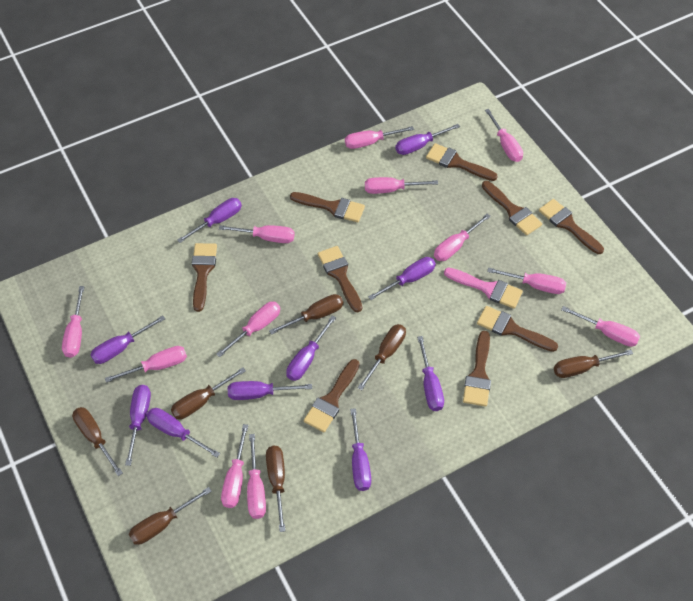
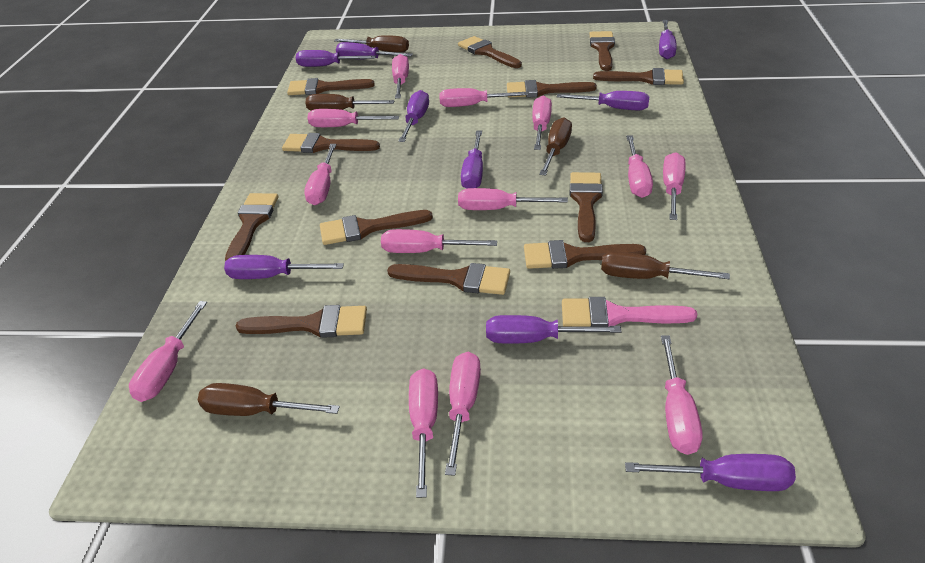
brown brush: 9 -> 12
brown screwdriver: 7 -> 5
pink screwdriver: 12 -> 13
purple screwdriver: 10 -> 9

